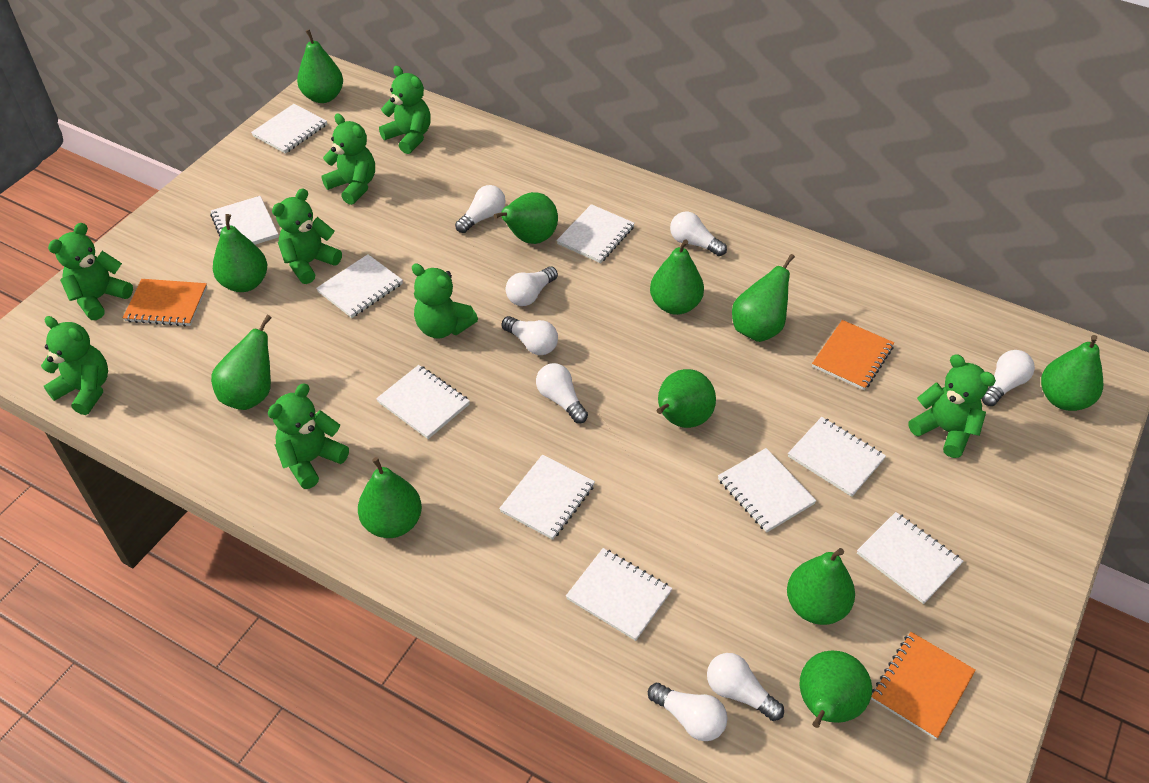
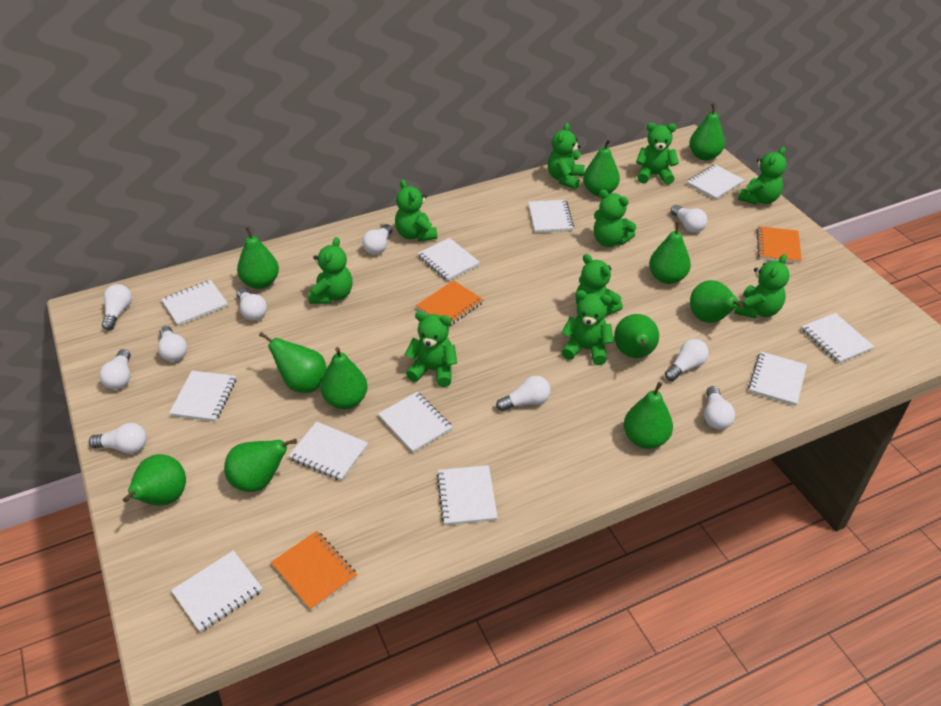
green teddy bear: 8 -> 10
white light bulb: 8 -> 10
white notebook: 10 -> 11

